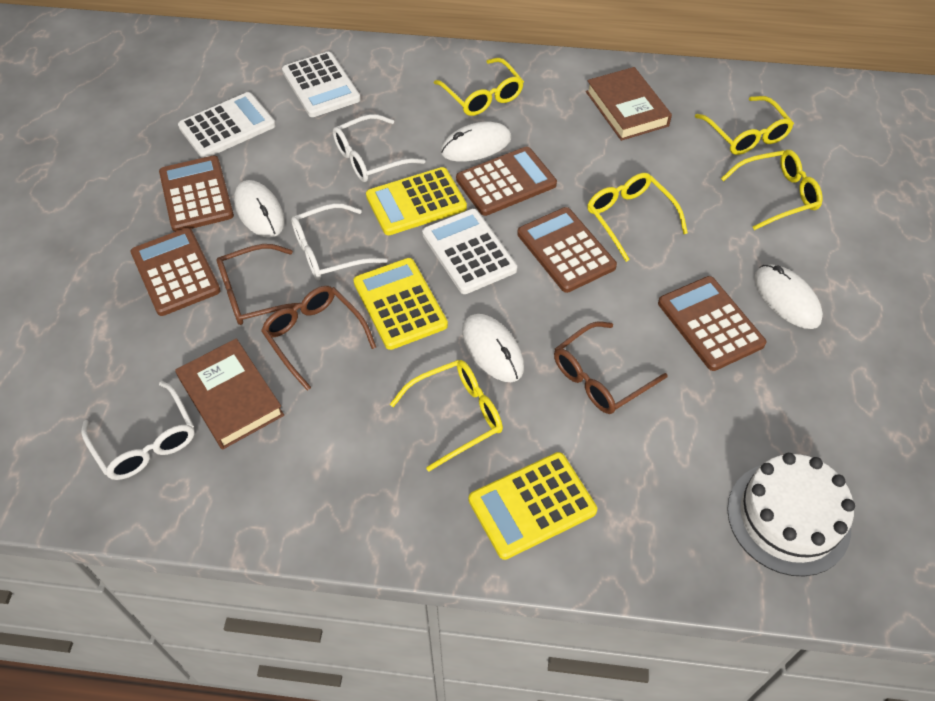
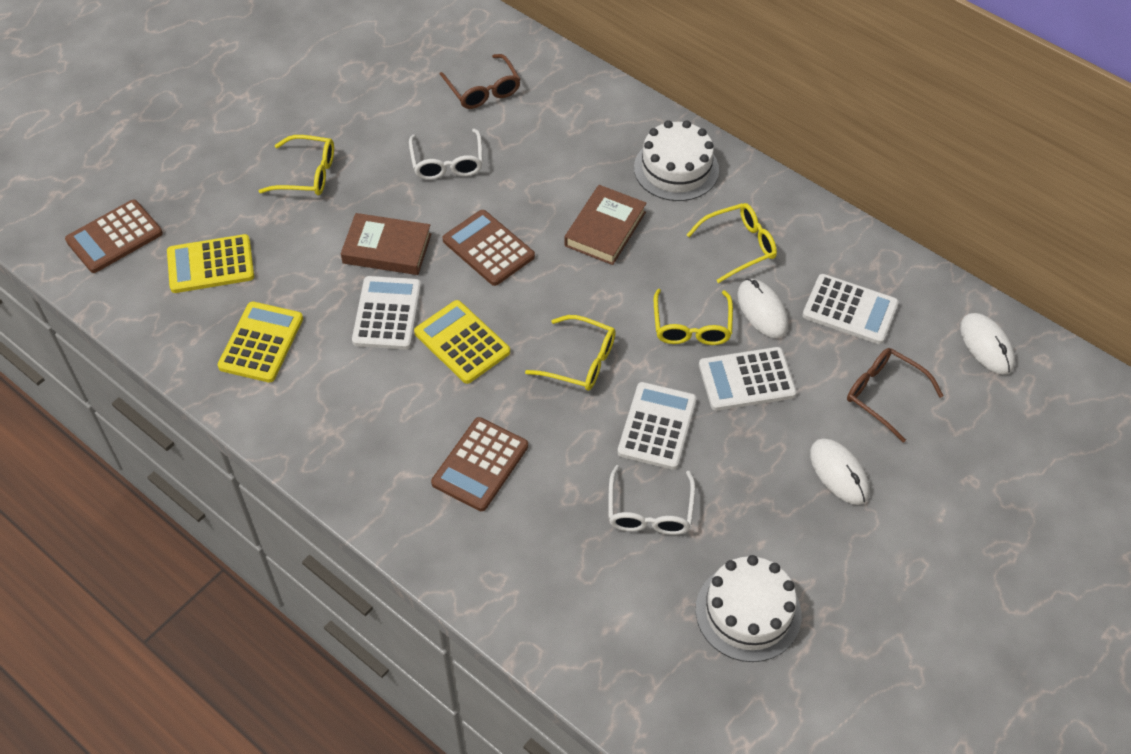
brown calculator: 5 -> 3
brown glasses: 3 -> 2
white cake: 1 -> 2
white calculator: 3 -> 4
white glasses: 3 -> 2
white mouse: 4 -> 3
yellow glasses: 5 -> 4

